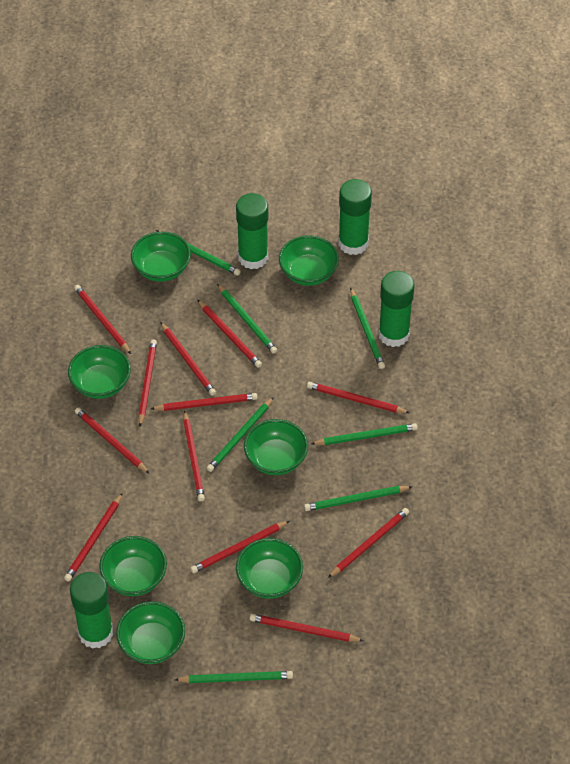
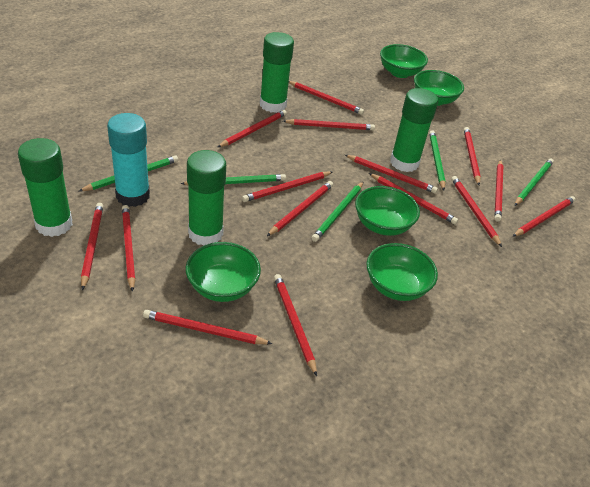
green bowl: 7 -> 5
green pencil: 7 -> 5
red pencil: 12 -> 15
turquoise glue stick: 0 -> 1

